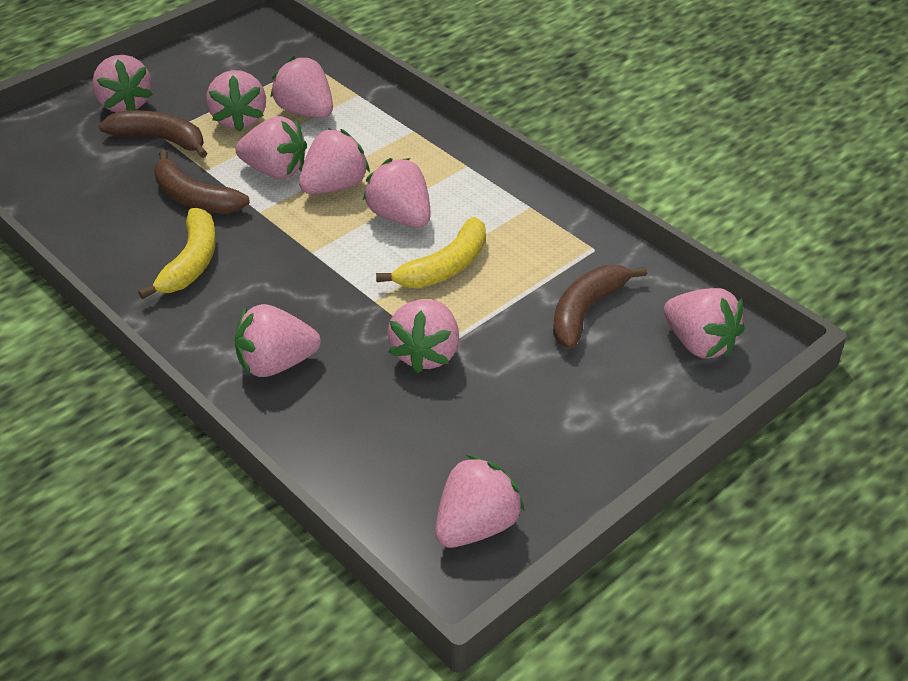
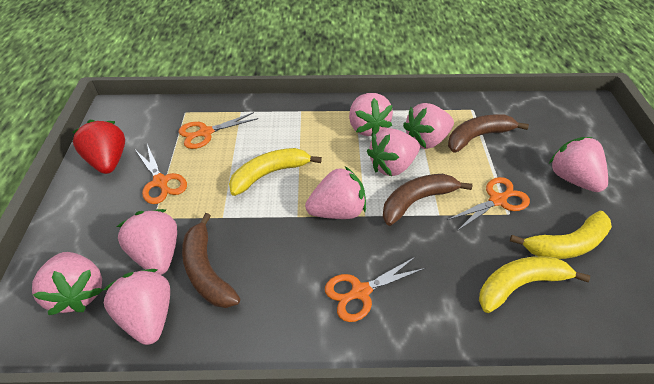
orange scissors: 0 -> 4
pink strawberry: 10 -> 8
red strawberry: 0 -> 1
yellow banana: 2 -> 3

